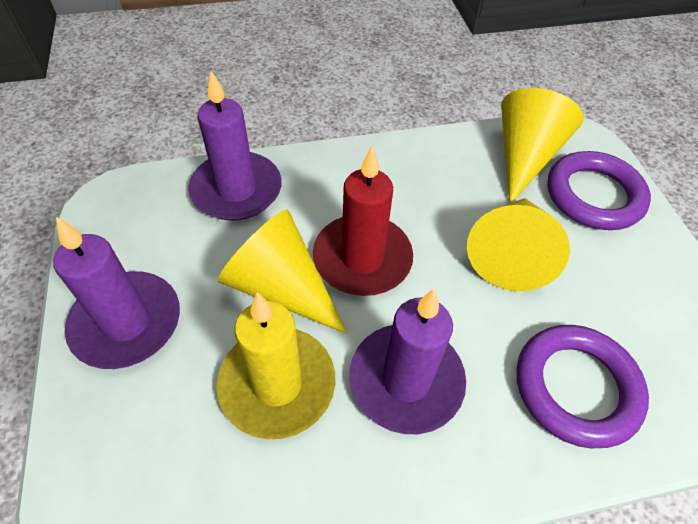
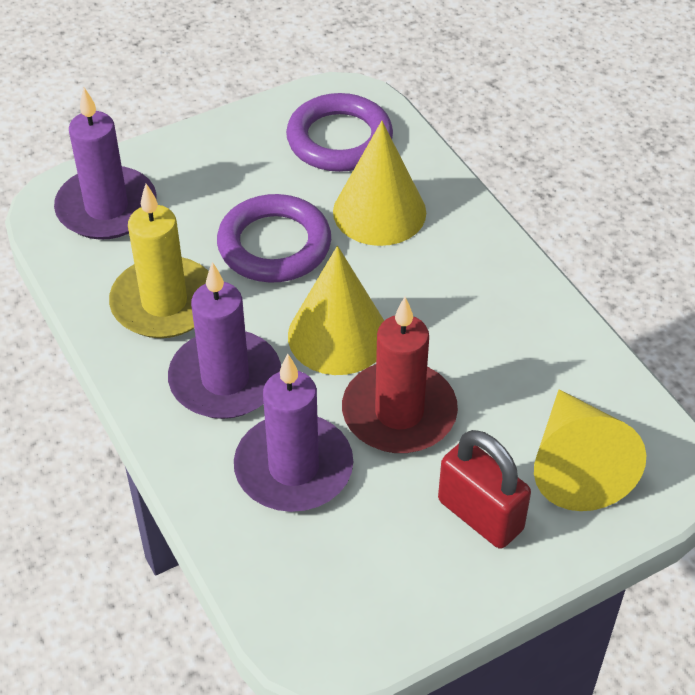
red padlock: 0 -> 1

